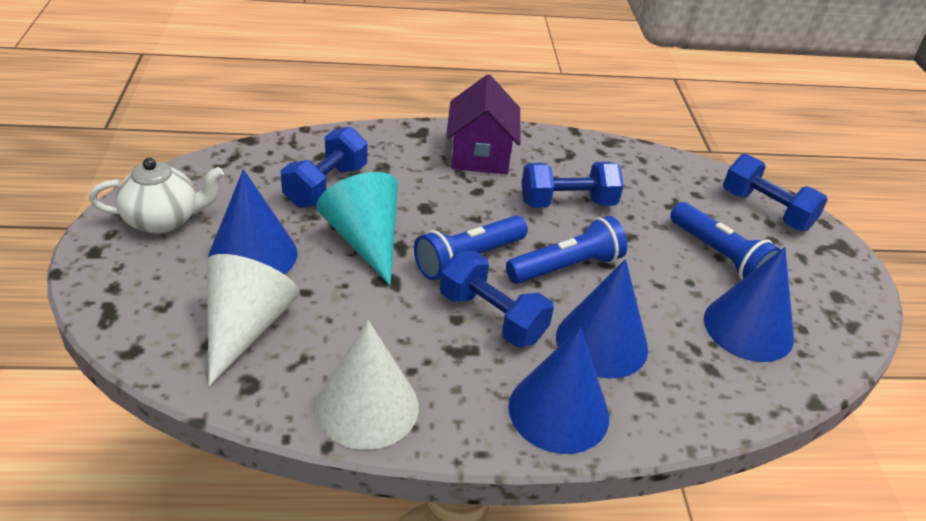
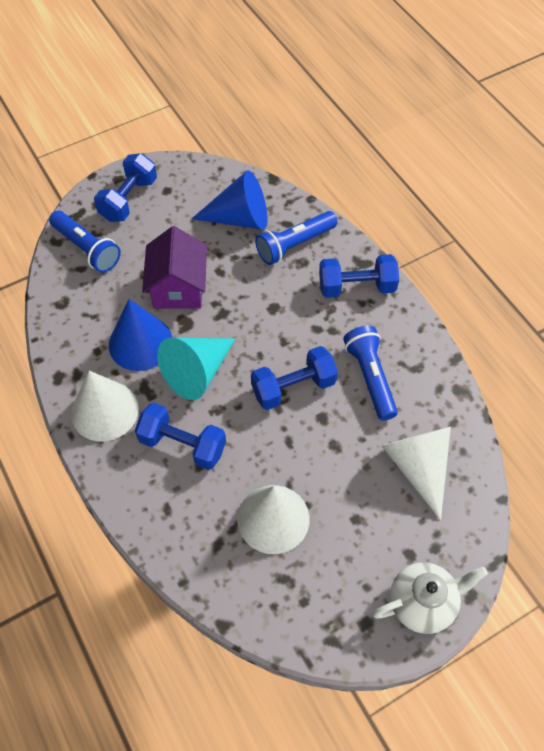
blue cone: 4 -> 2
white cone: 2 -> 3

